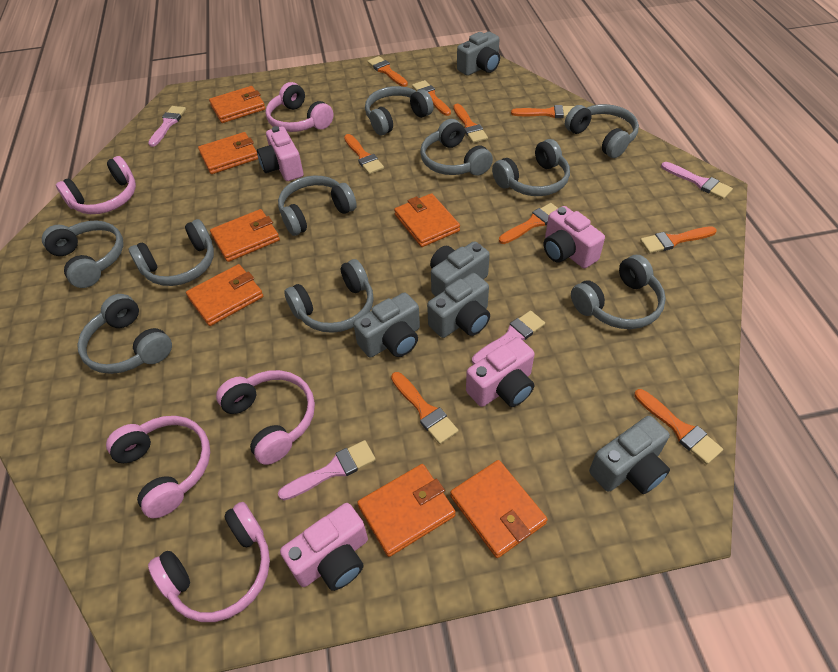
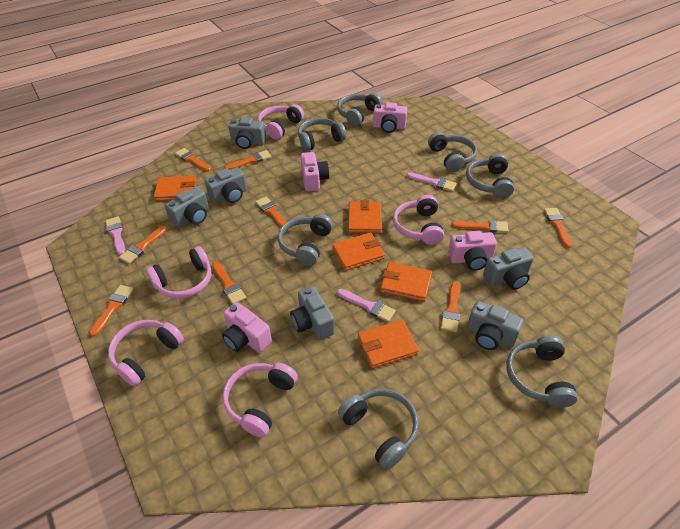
grey camera: 5 -> 6
grey headphones: 10 -> 7
orange wallet: 7 -> 5
pink brush: 4 -> 3

